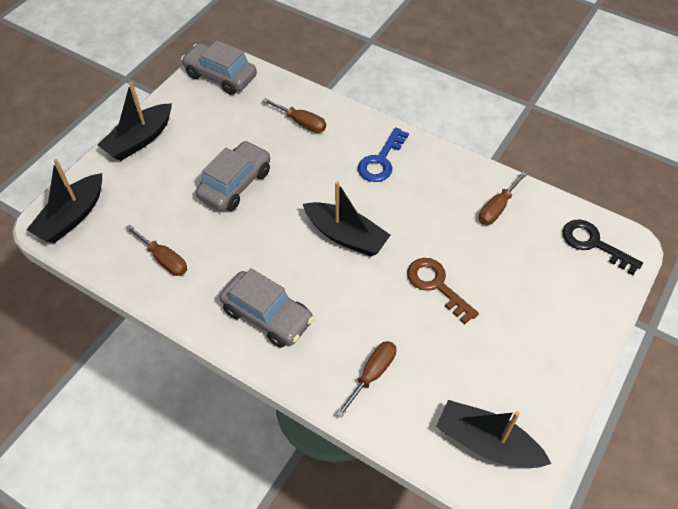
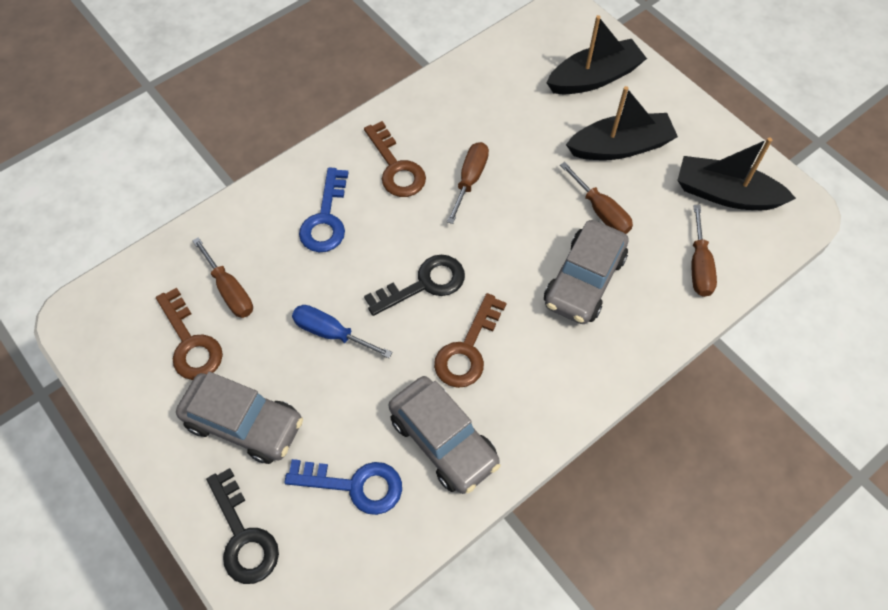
black boat: 4 -> 3
black key: 1 -> 2
blue key: 1 -> 2
blue screwdriver: 0 -> 1
brown key: 1 -> 3

